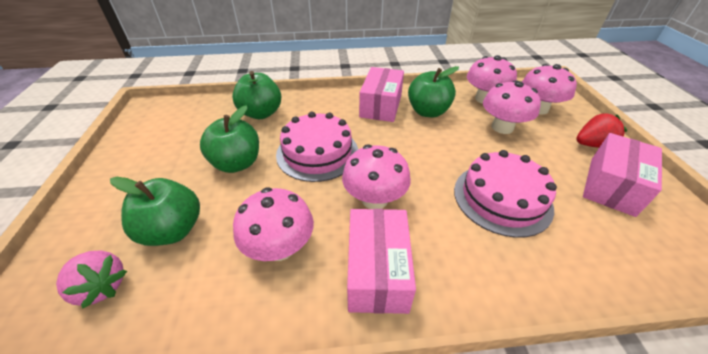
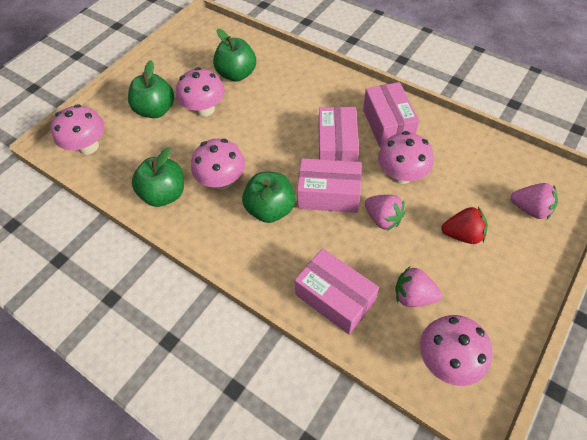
pink box: 3 -> 4
pink cake: 2 -> 0
pink strawberry: 1 -> 3

